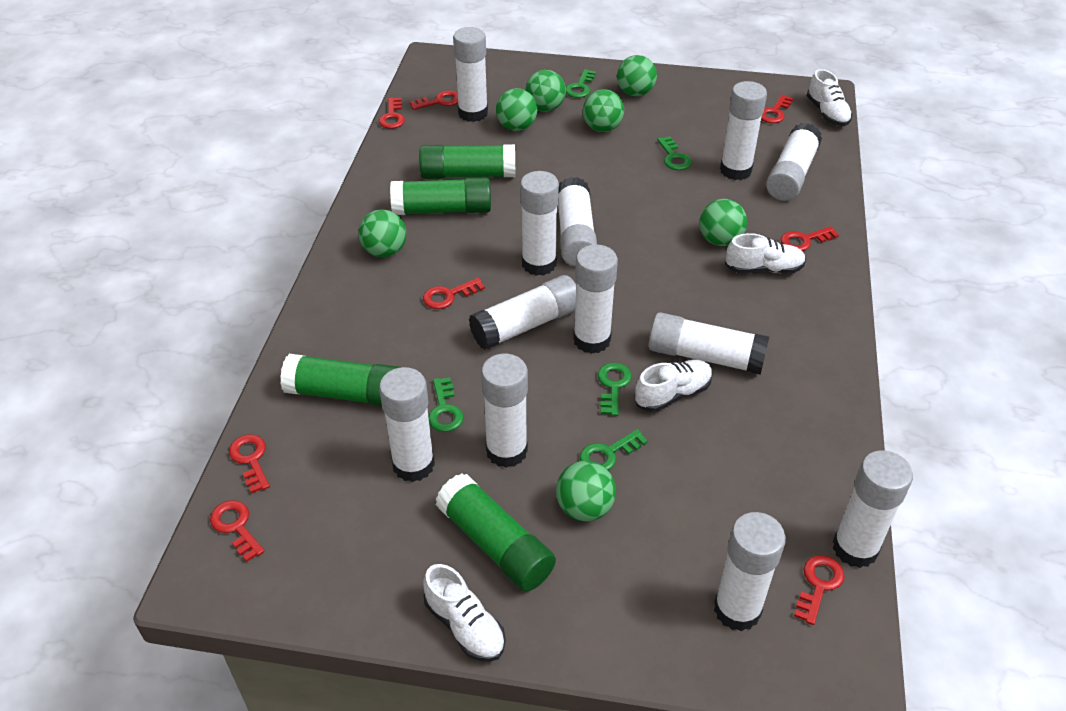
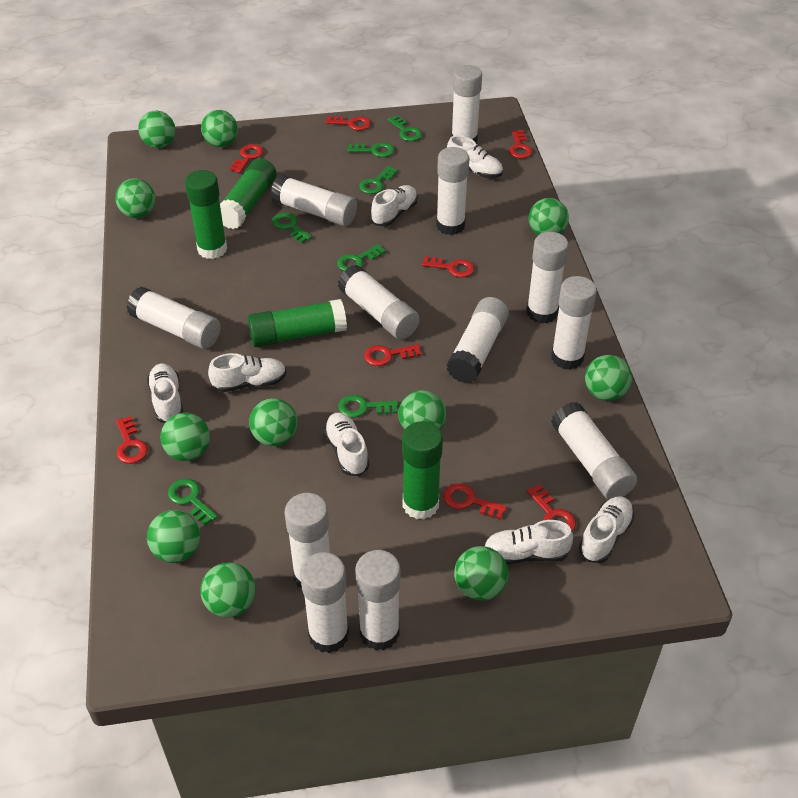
green ball: 7 -> 11
green key: 5 -> 7
white shoe: 4 -> 7

